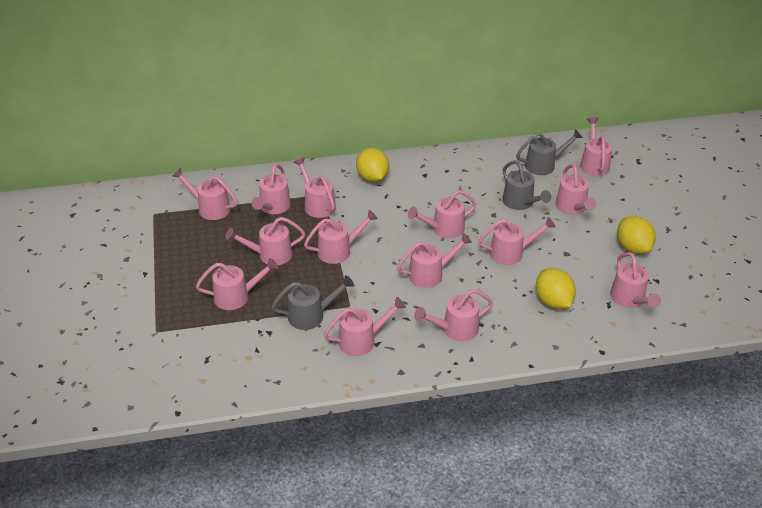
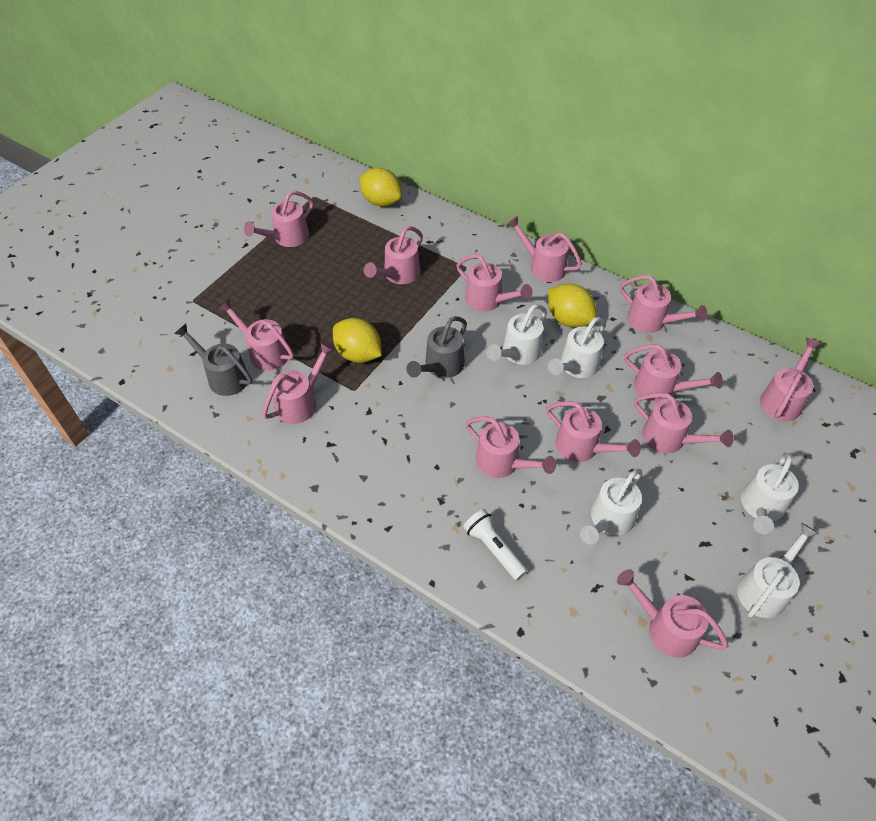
grey watering can: 3 -> 2
pink watering can: 14 -> 13
white flashlight: 0 -> 1
white watering can: 0 -> 5

